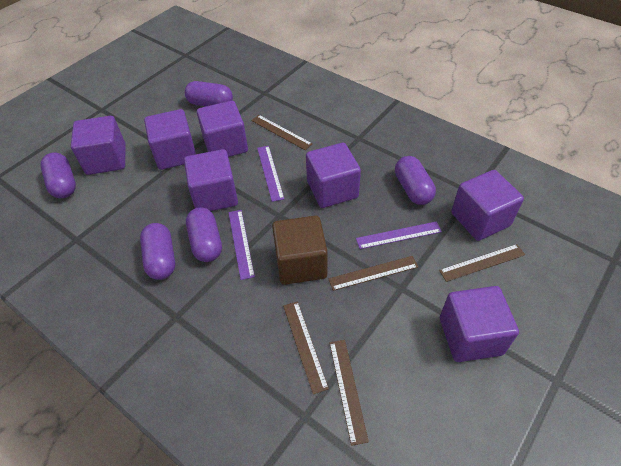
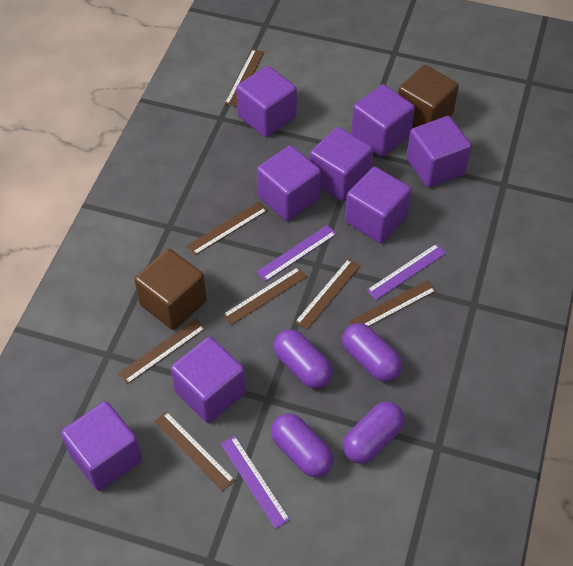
brown cube: 1 -> 2
brown ruler: 5 -> 7
purple capsule: 5 -> 4
purple cube: 7 -> 8

